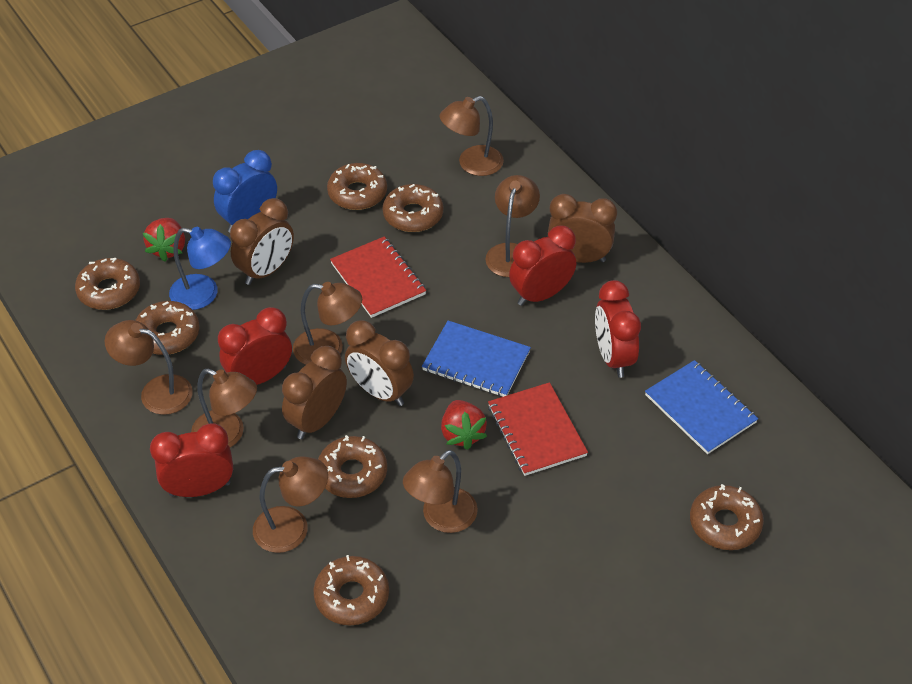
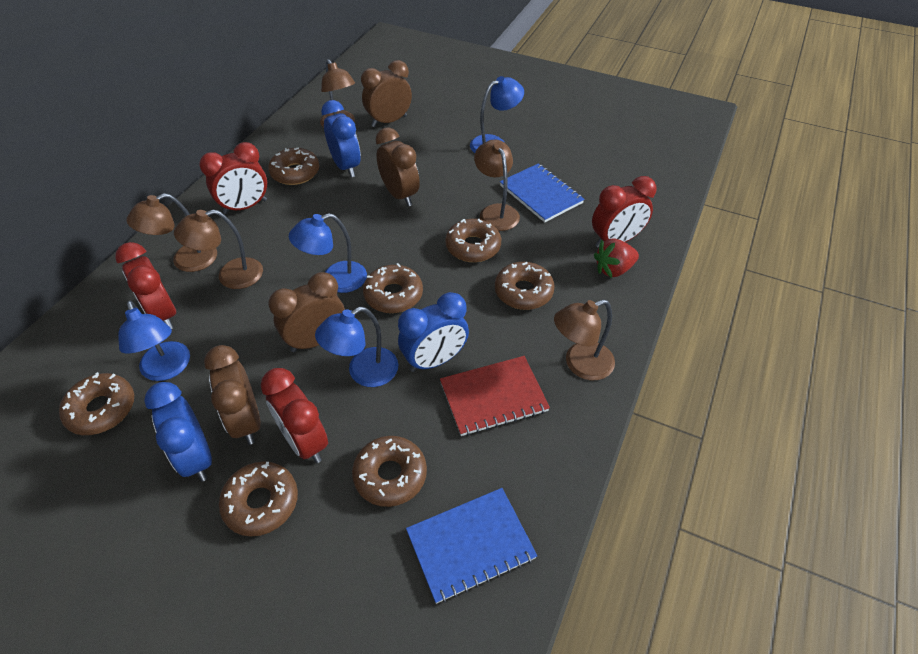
blue clock: 1 -> 3
blue lamp: 1 -> 4
brown lamp: 7 -> 5
red notebook: 2 -> 1
red strawberry: 2 -> 1

